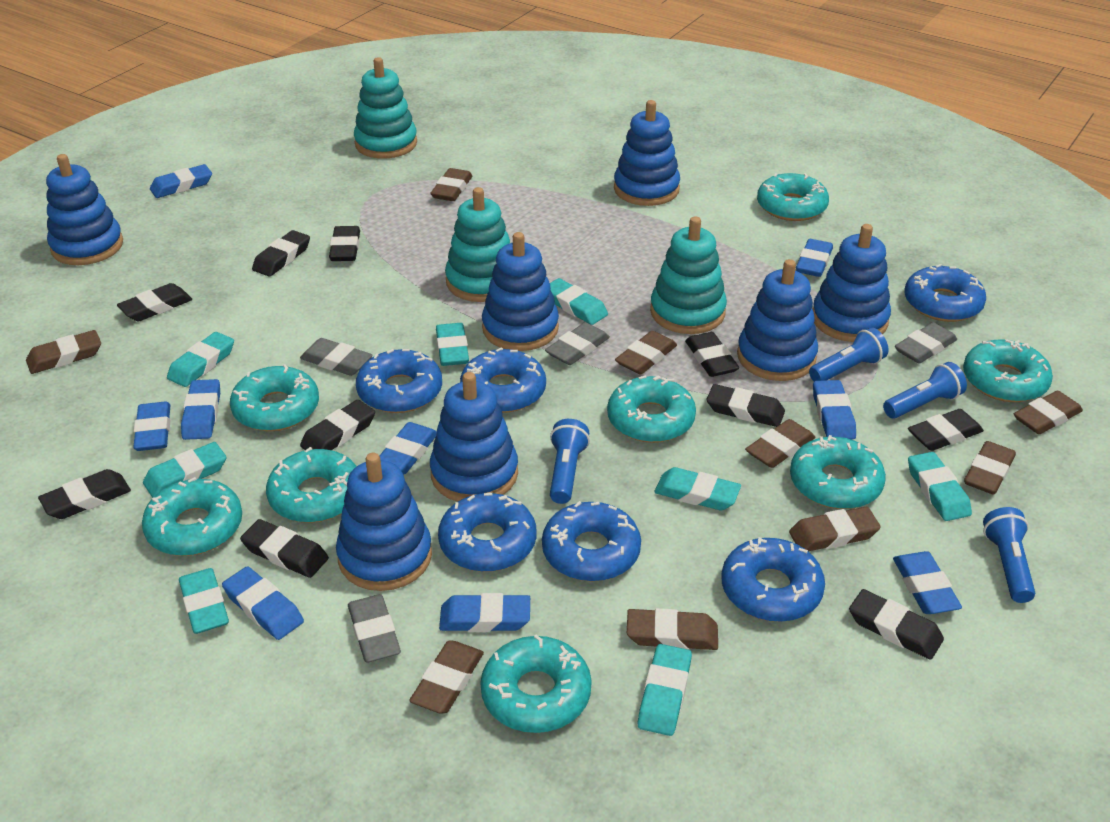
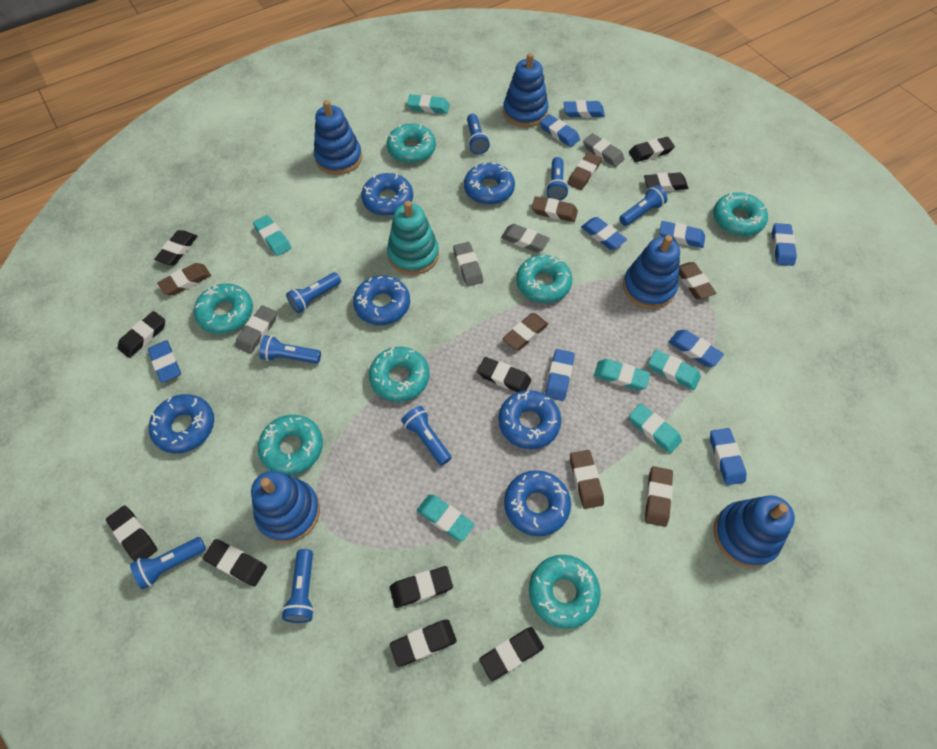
blue flashlight: 4 -> 8
blue stacking toy: 7 -> 5
brown eraser: 9 -> 7
turquoise donut: 8 -> 7
turquoise eraser: 8 -> 6
turquoise stacking toy: 3 -> 1

